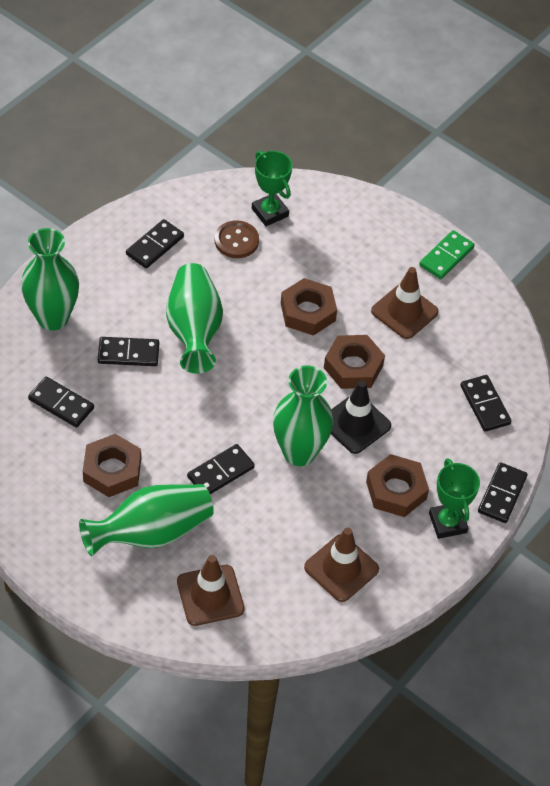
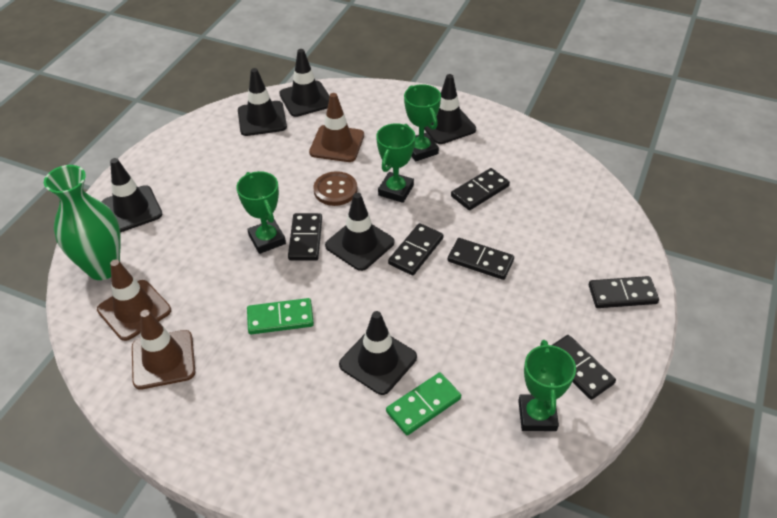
black traffic cone: 1 -> 6
brown nut: 4 -> 0
green domino: 1 -> 2
green trophy: 2 -> 4
green vase: 4 -> 1

